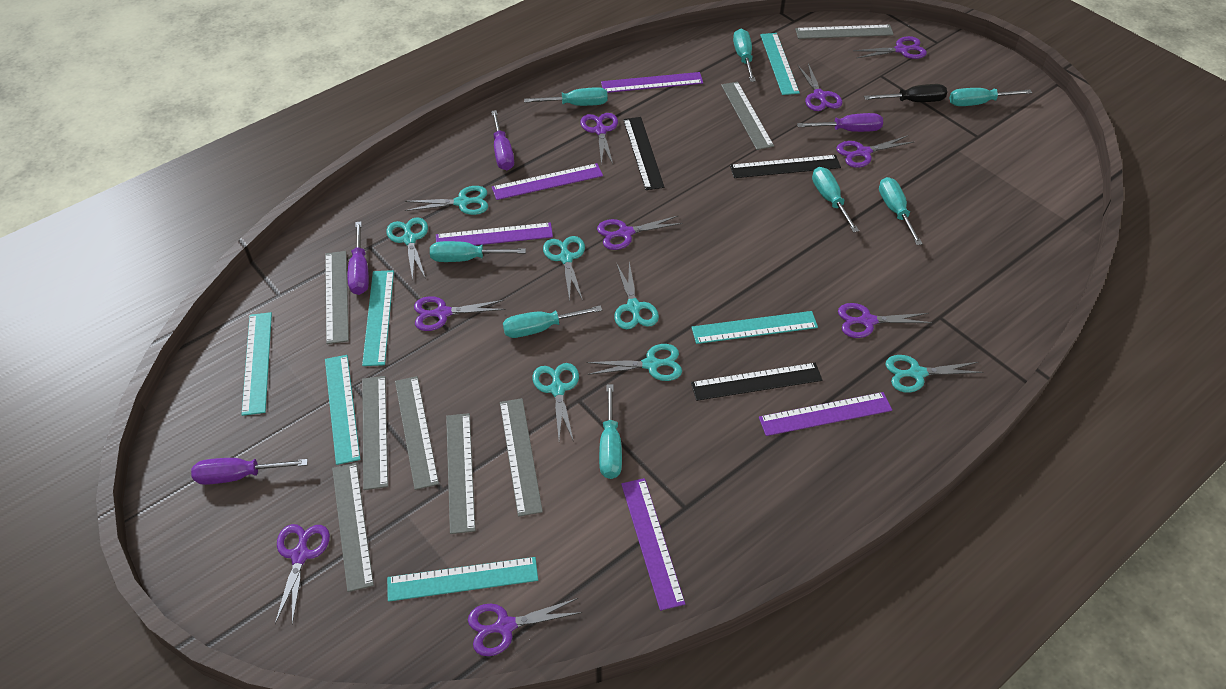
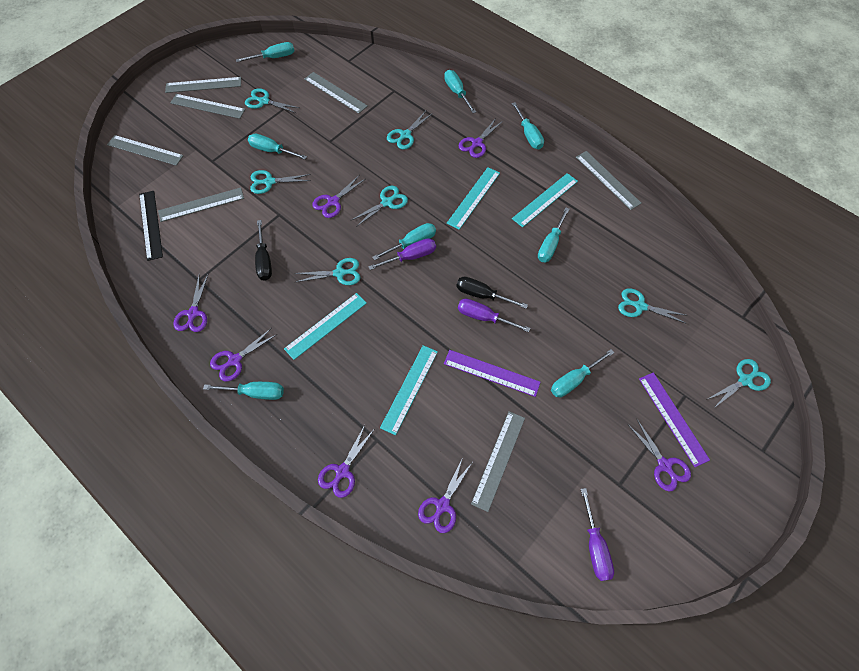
black ruler: 3 -> 1
black screwdriver: 1 -> 2
grey ruler: 8 -> 7
purple ruler: 5 -> 2
purple scissors: 9 -> 7
purple screwdriver: 4 -> 3
turquoise ruler: 6 -> 4

